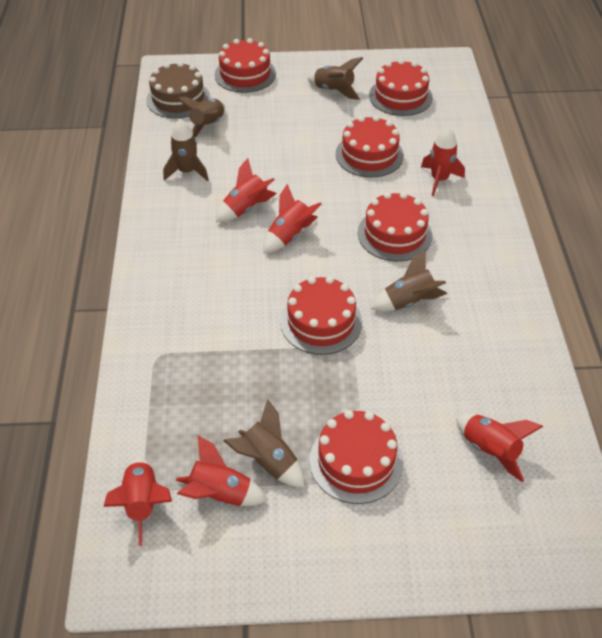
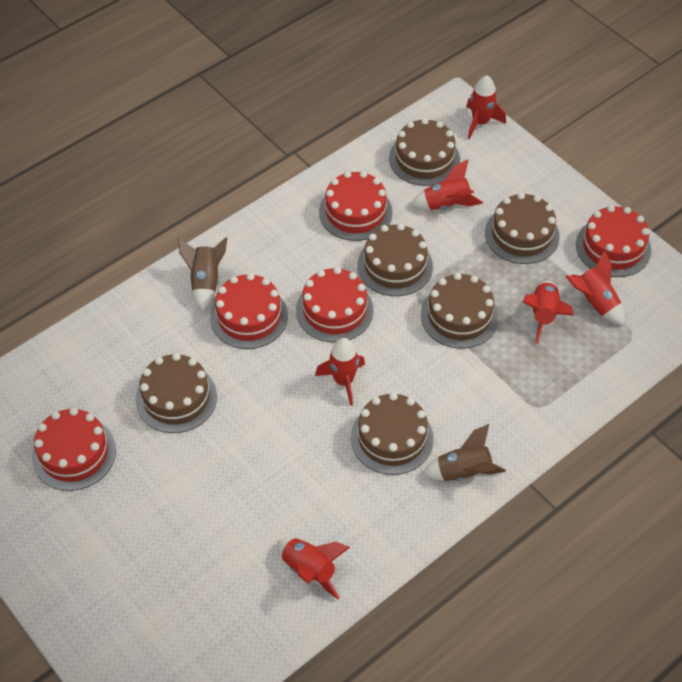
brown cake: 1 -> 6
brown rocket: 5 -> 2
red cake: 6 -> 5

